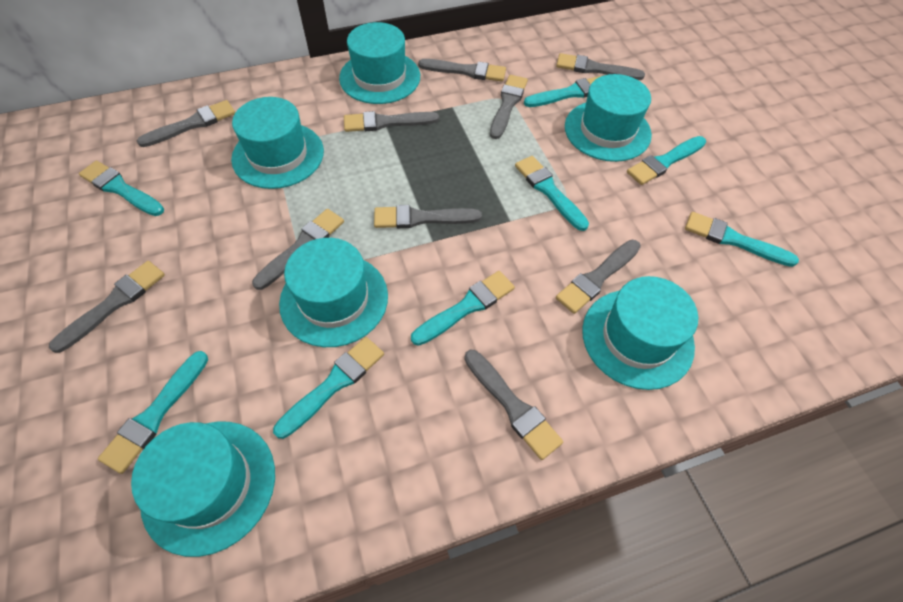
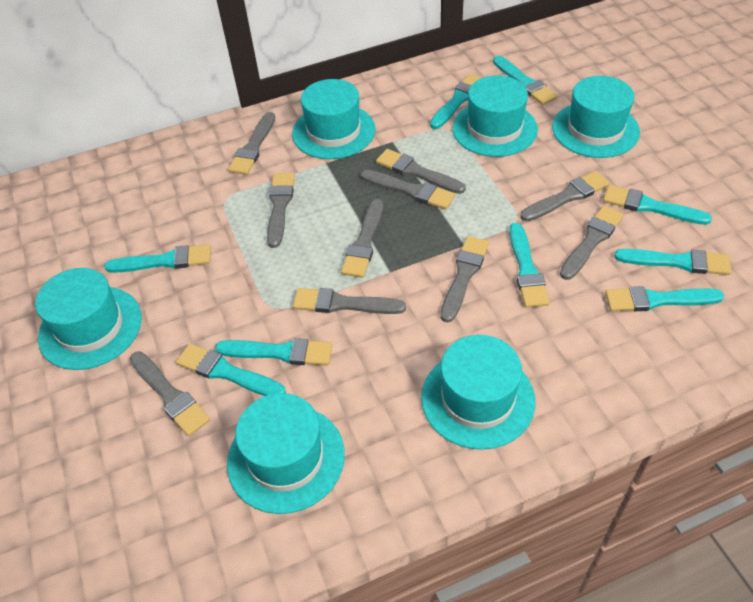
turquoise brush: 8 -> 9

